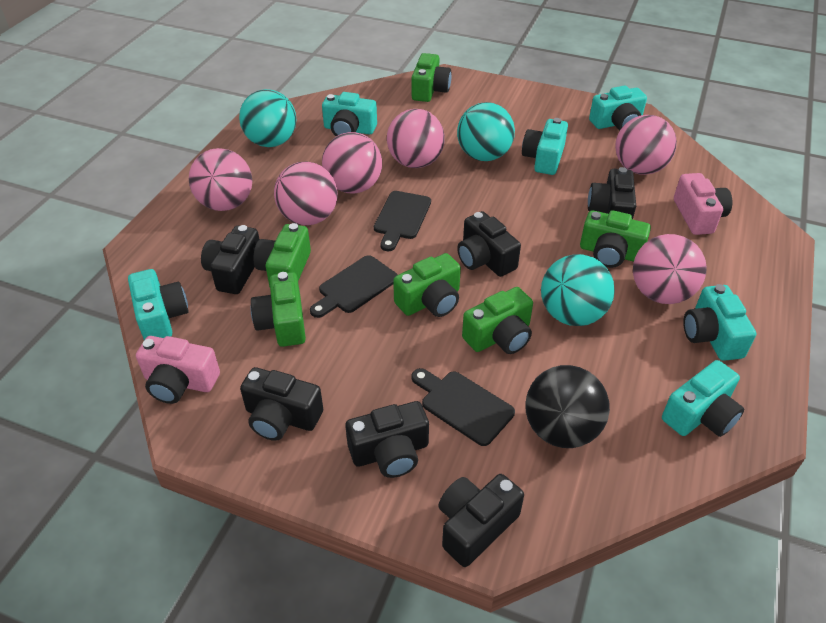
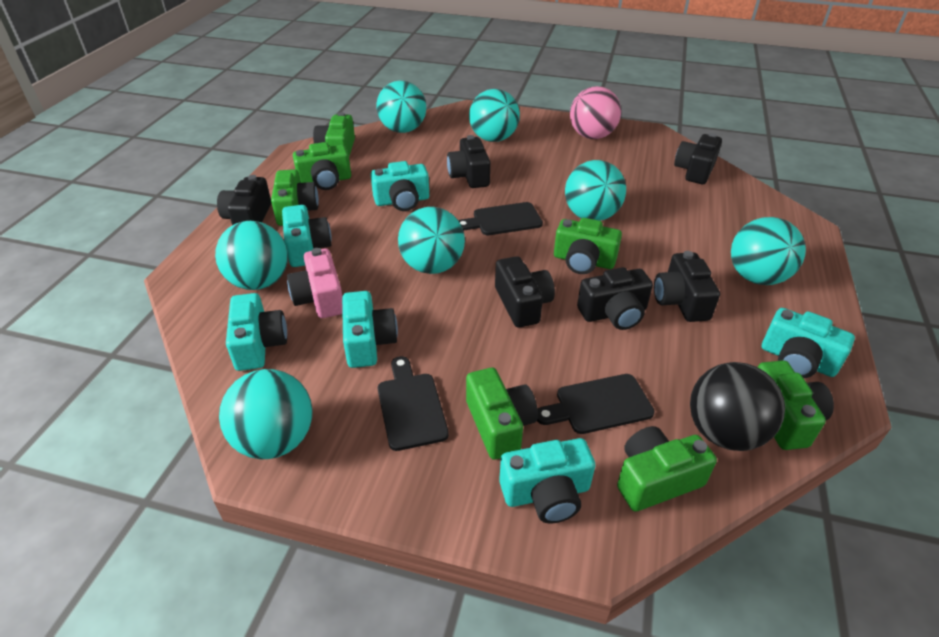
green camera: 6 -> 7
pink ball: 6 -> 1
pink camera: 2 -> 1
turquoise ball: 3 -> 7

